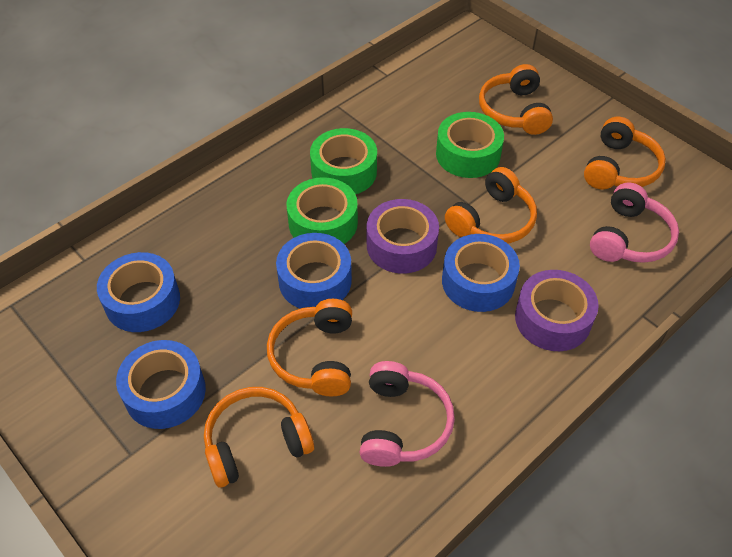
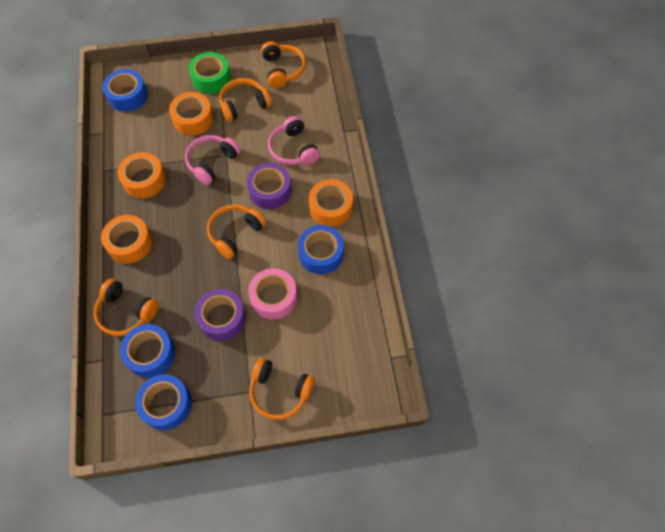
green tape: 3 -> 1
orange tape: 0 -> 4
pink tape: 0 -> 1

